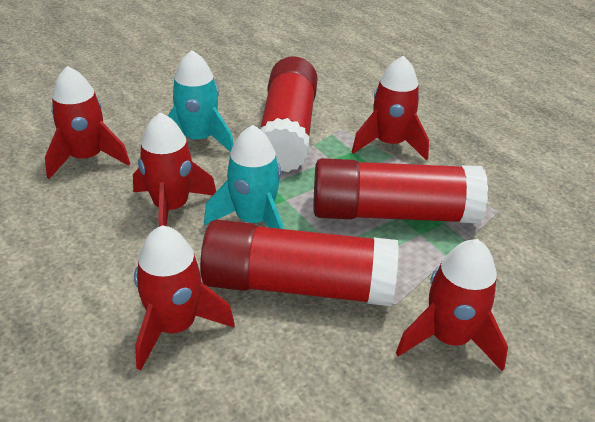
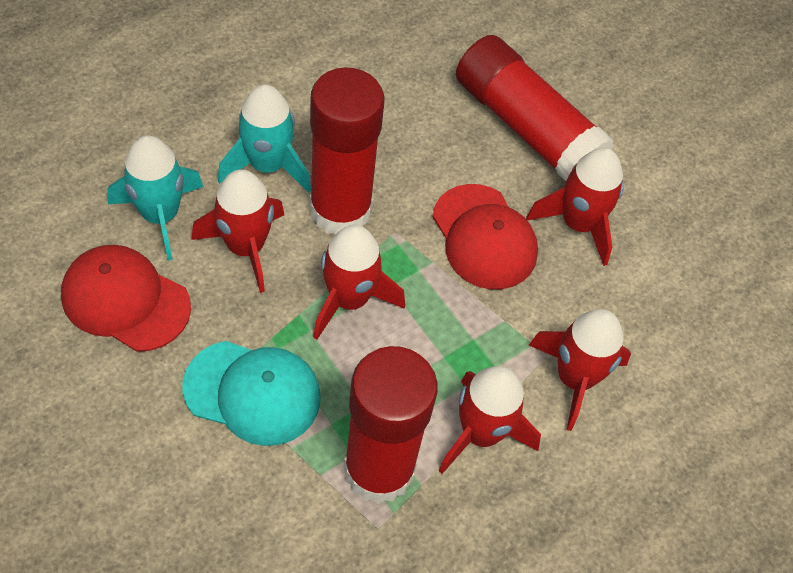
red cap: 0 -> 2
turquoise cap: 0 -> 1

